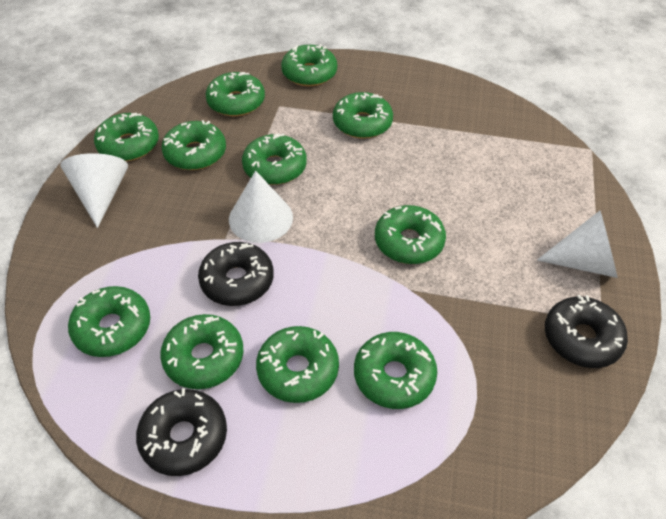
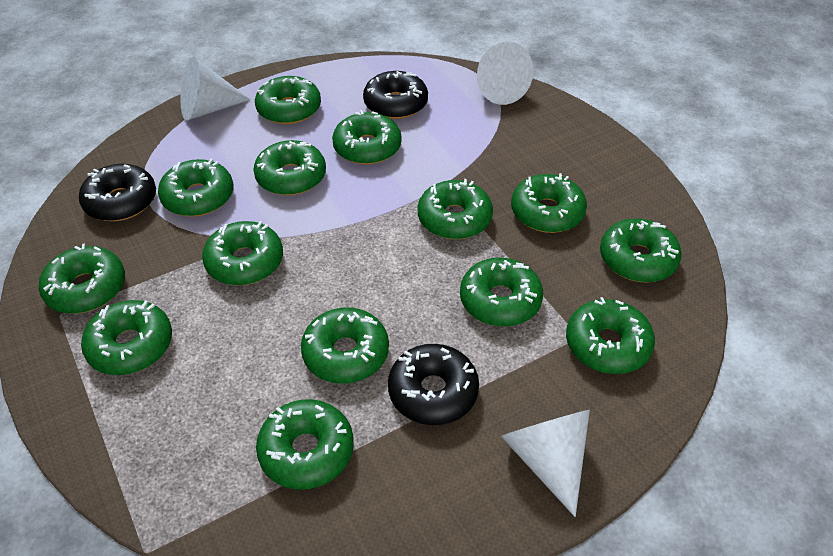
green donut: 11 -> 14

